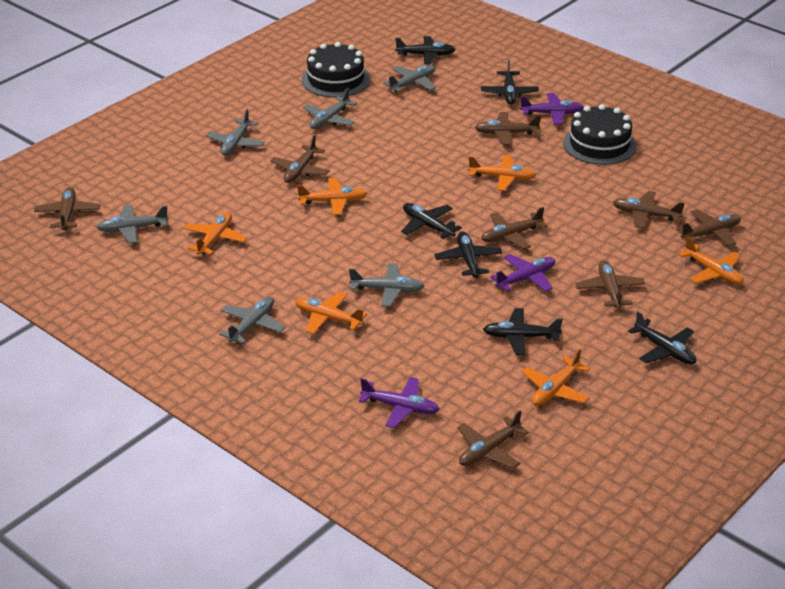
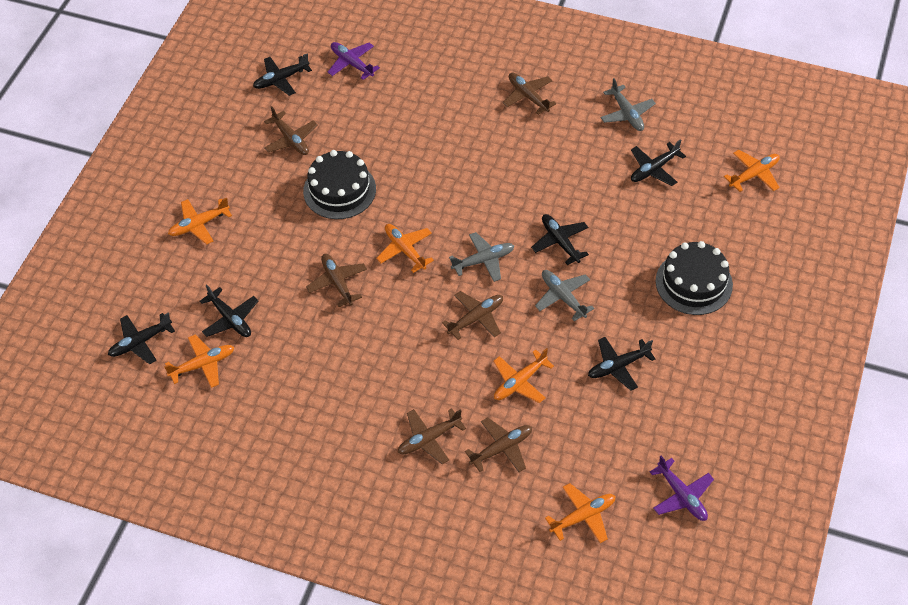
brown plane: 8 -> 6
grey plane: 6 -> 3
purple plane: 3 -> 2

